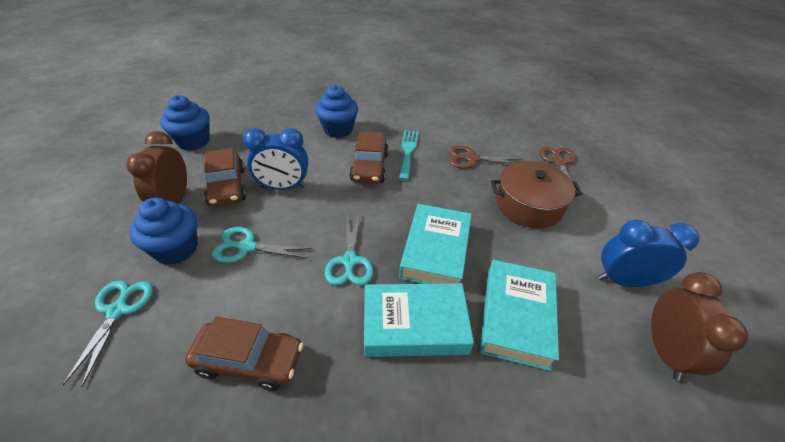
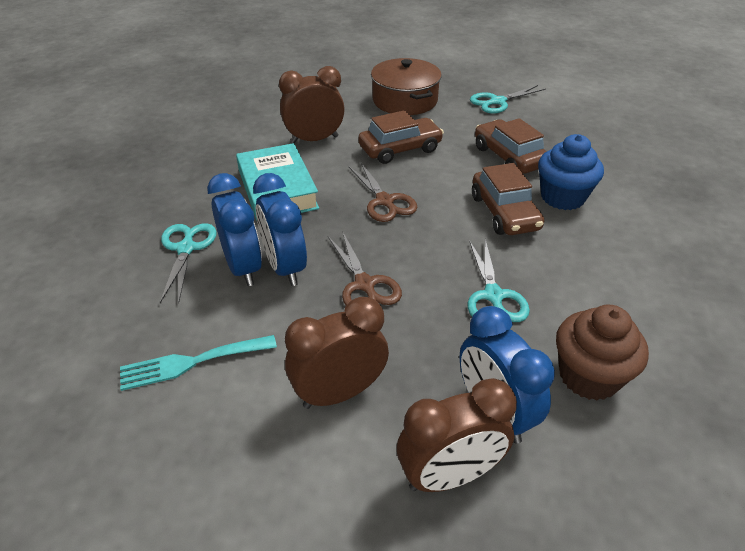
blue clock: 2 -> 3
blue cupcake: 3 -> 1
brown clock: 2 -> 3
brown cupcake: 0 -> 1
turquoise book: 3 -> 1

